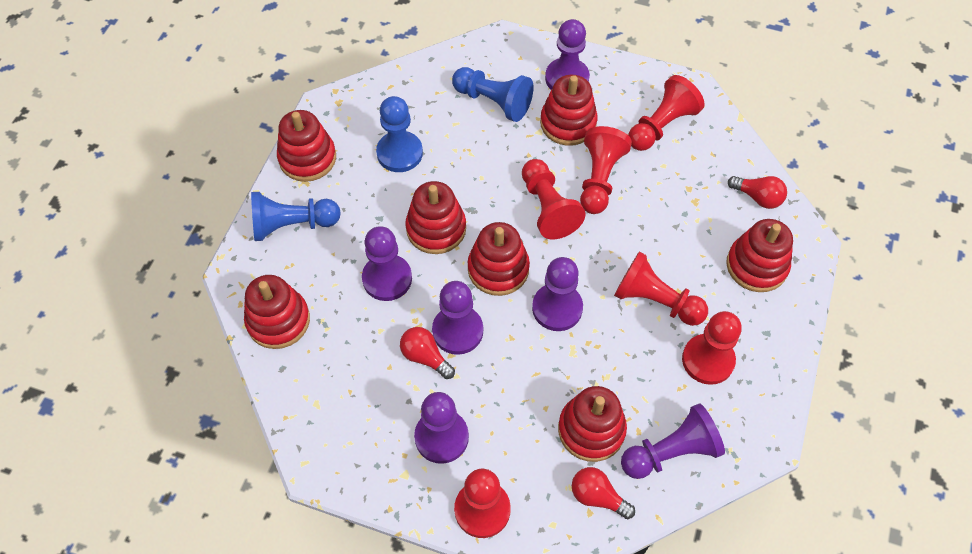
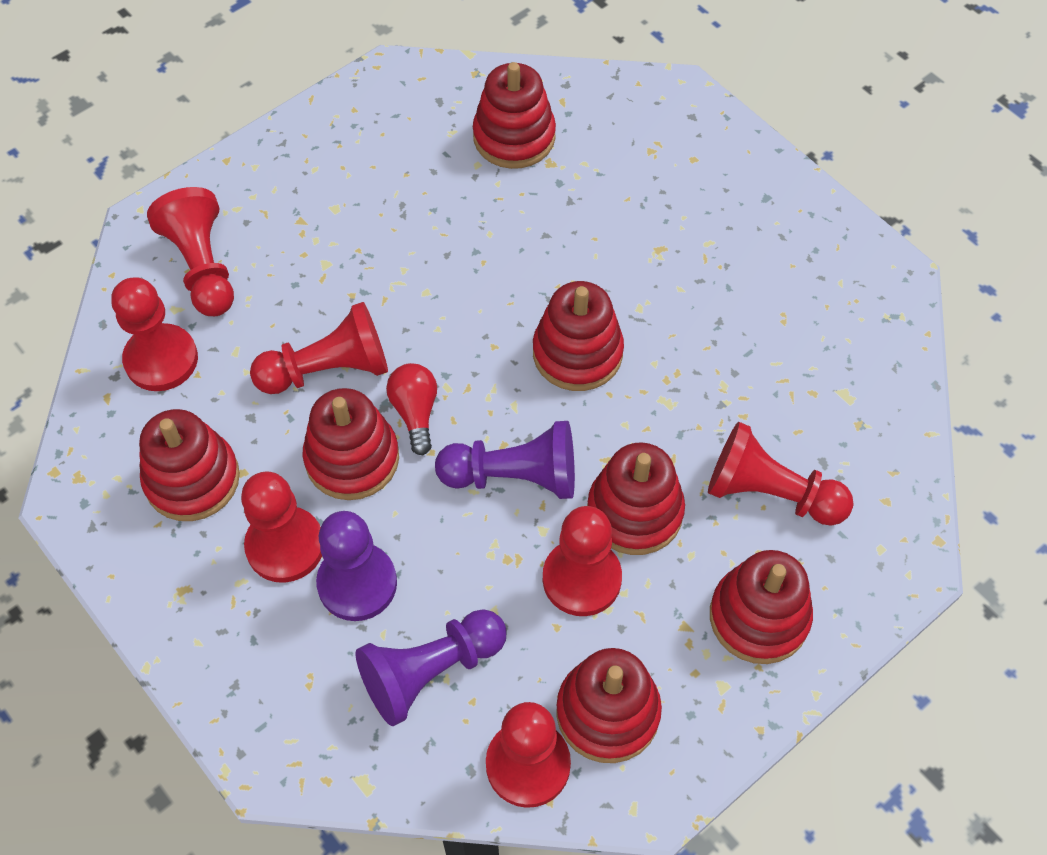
blue pawn: 3 -> 0
purple pawn: 6 -> 3
red light bulb: 3 -> 1
red pawn: 6 -> 7

